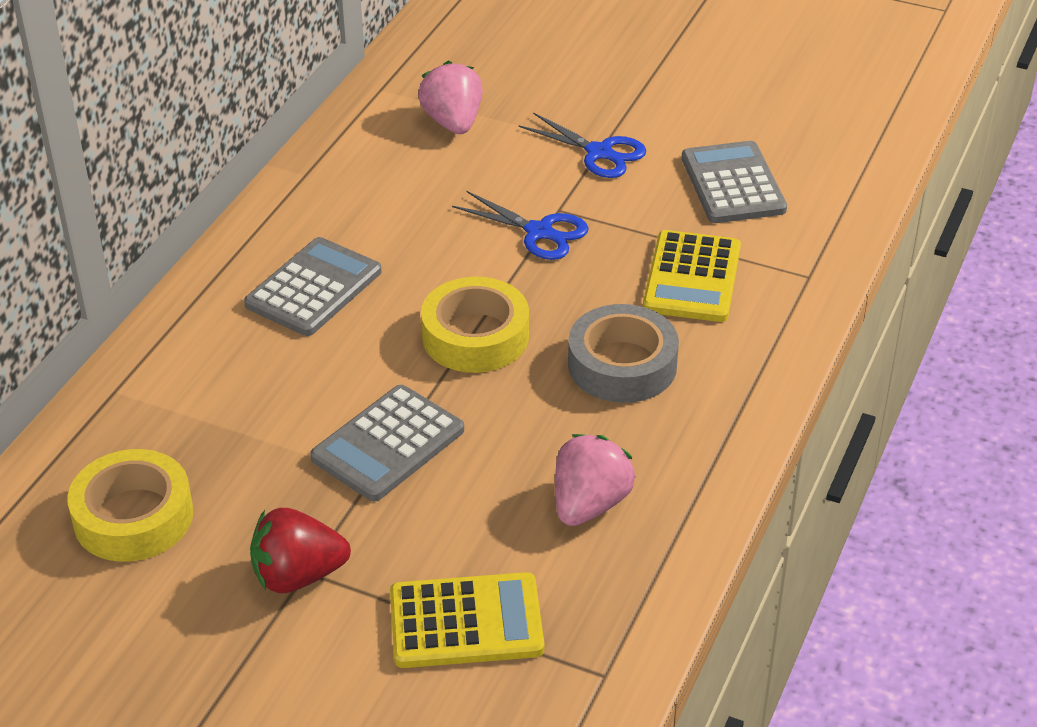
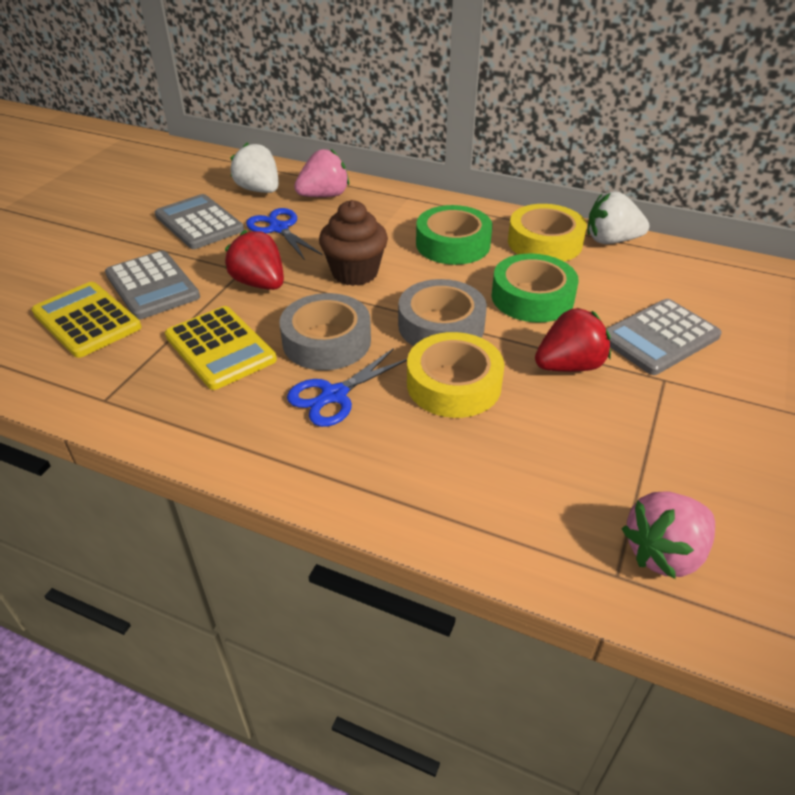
brown cupcake: 0 -> 1
green tape: 0 -> 2
grey tape: 1 -> 2
red strawberry: 1 -> 2
white strawberry: 0 -> 2

